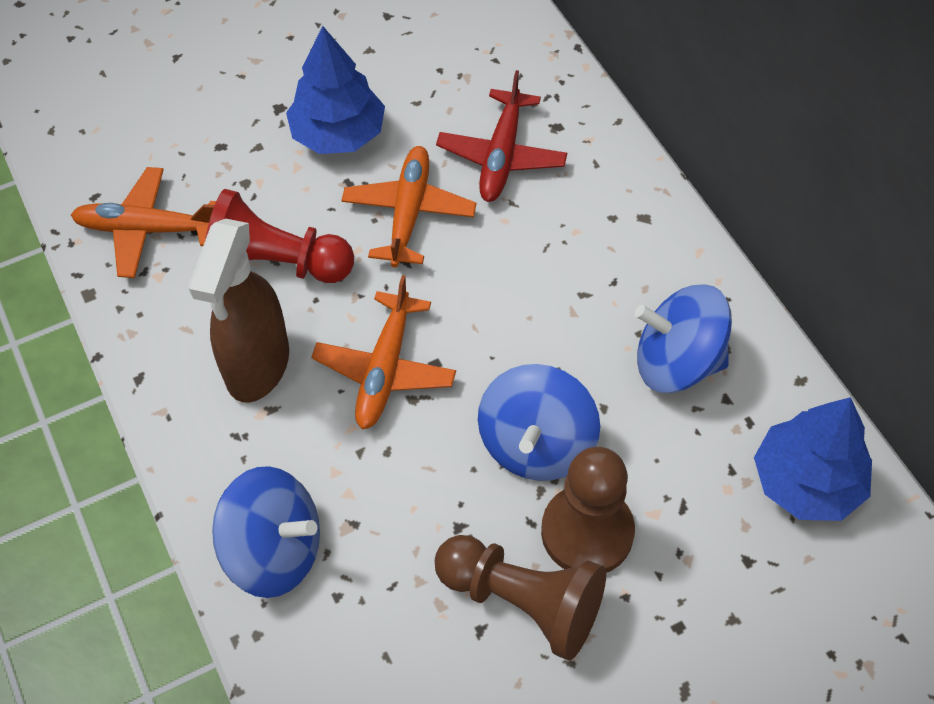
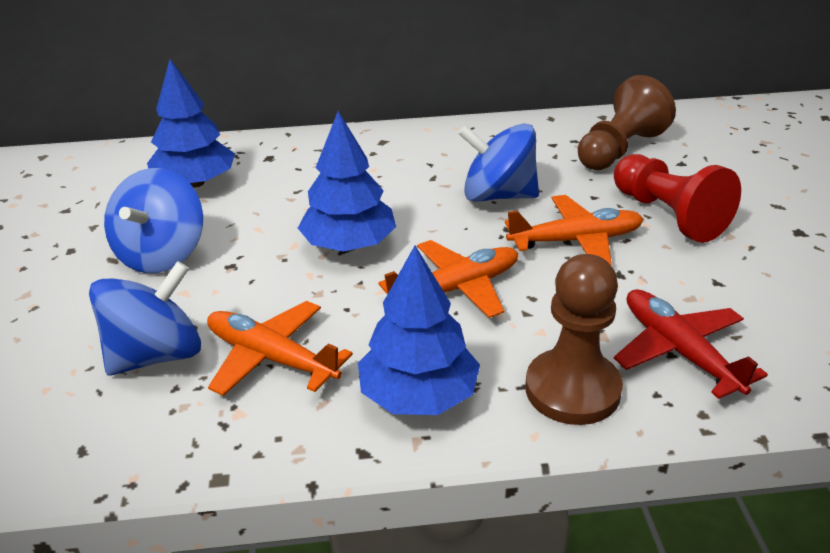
blue tree: 2 -> 3
brown spray bottle: 1 -> 0

